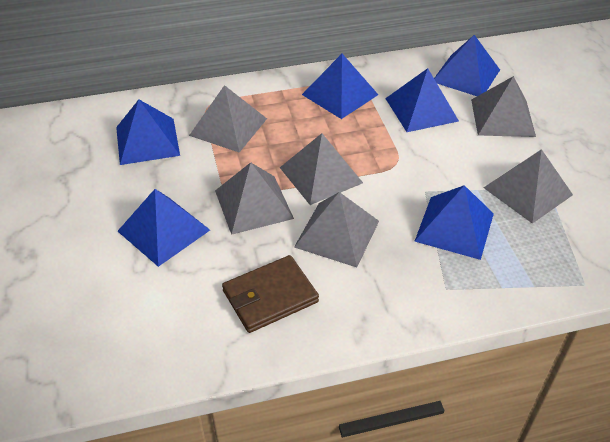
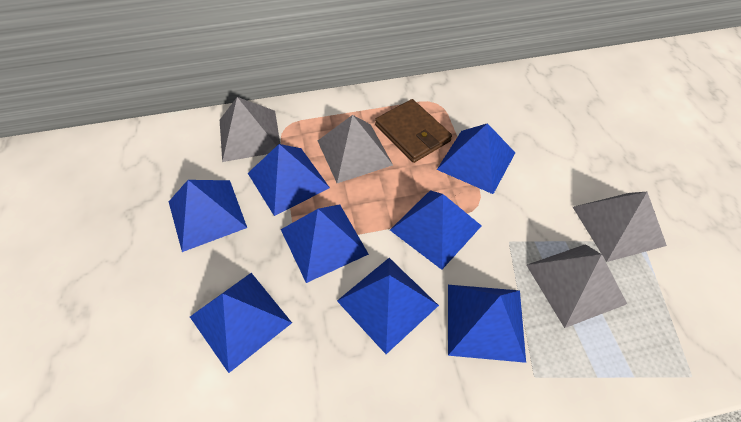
blue pyramid: 6 -> 8
grey pyramid: 6 -> 4

